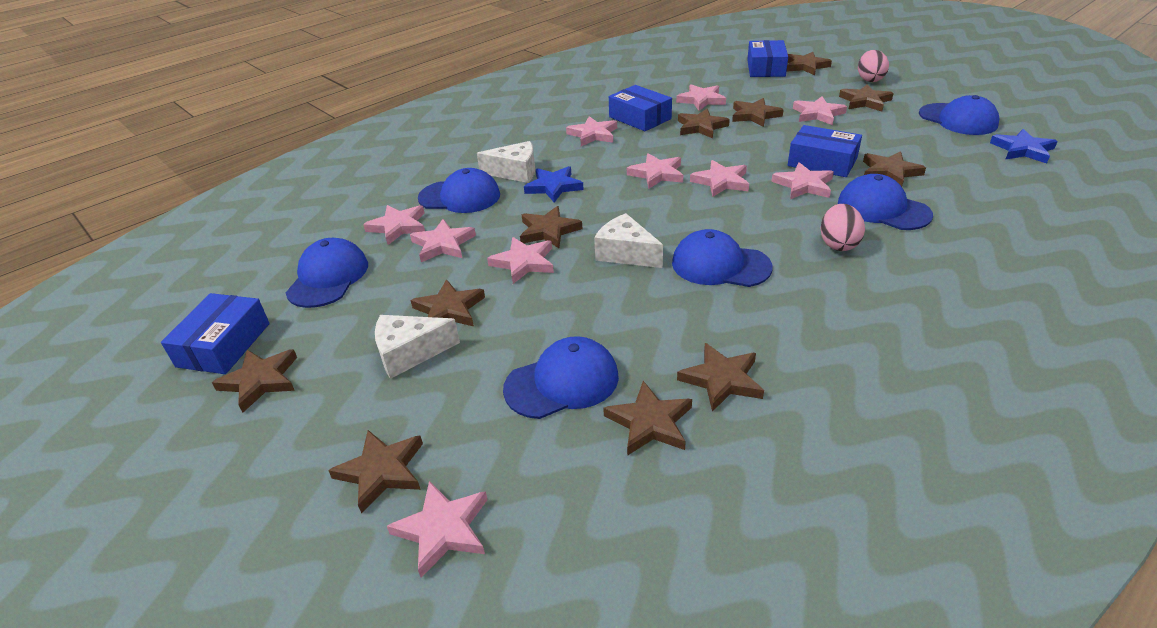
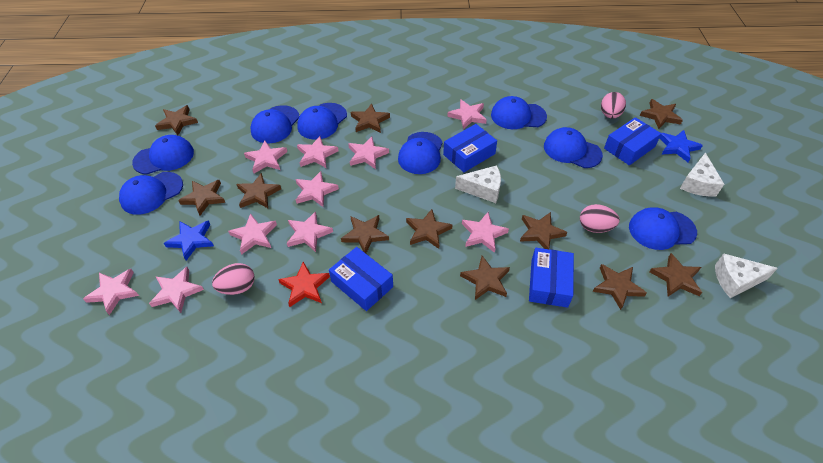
blue cap: 6 -> 8
pink egg: 2 -> 3
red star: 0 -> 1

